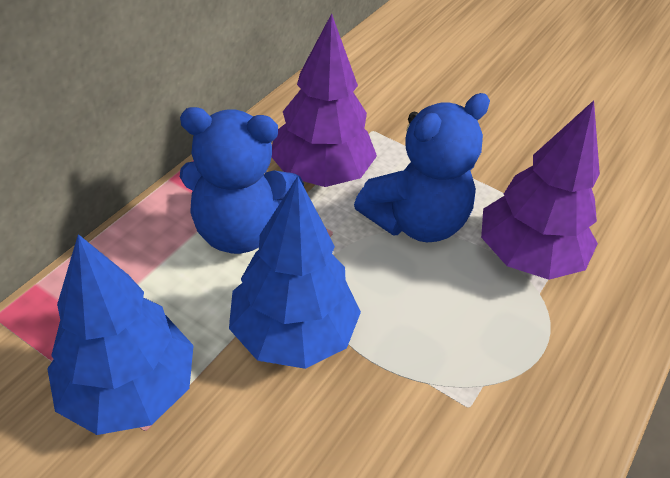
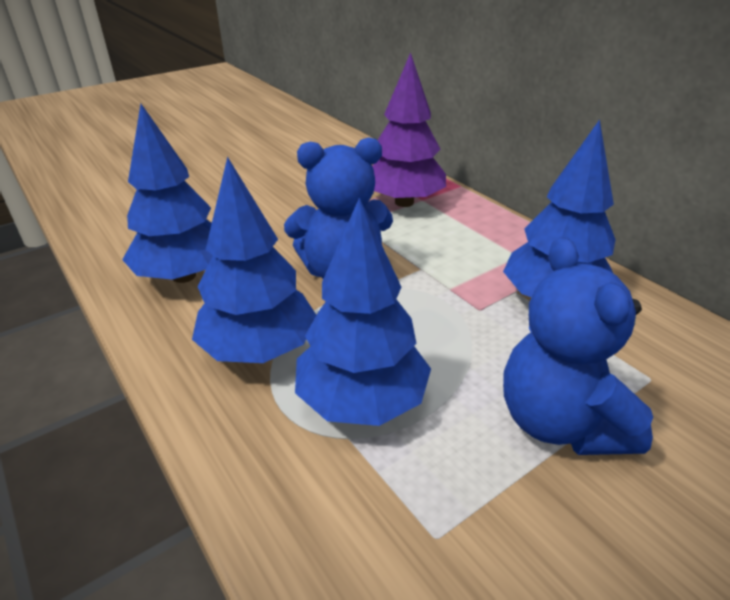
blue tree: 2 -> 4
purple tree: 2 -> 1

